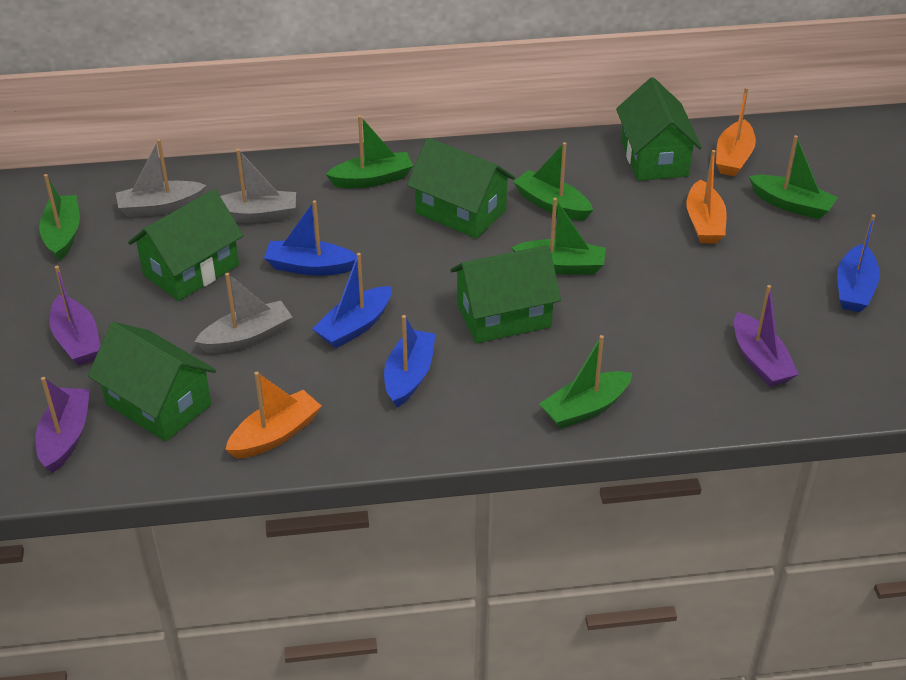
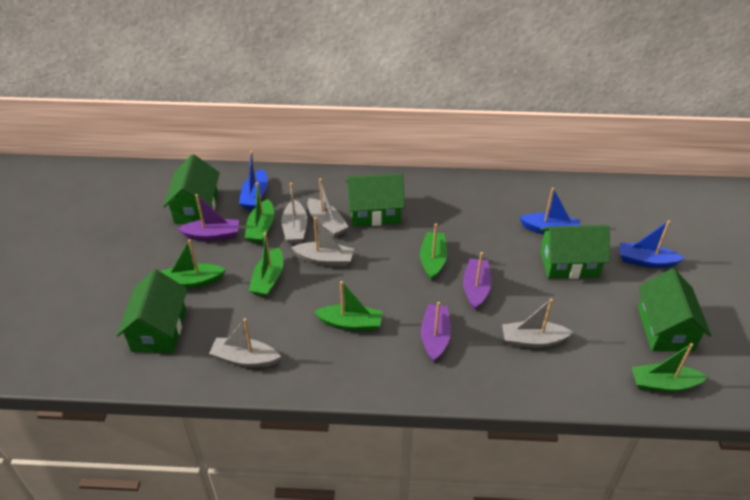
blue boat: 4 -> 3
grey boat: 3 -> 5
orange boat: 3 -> 0

